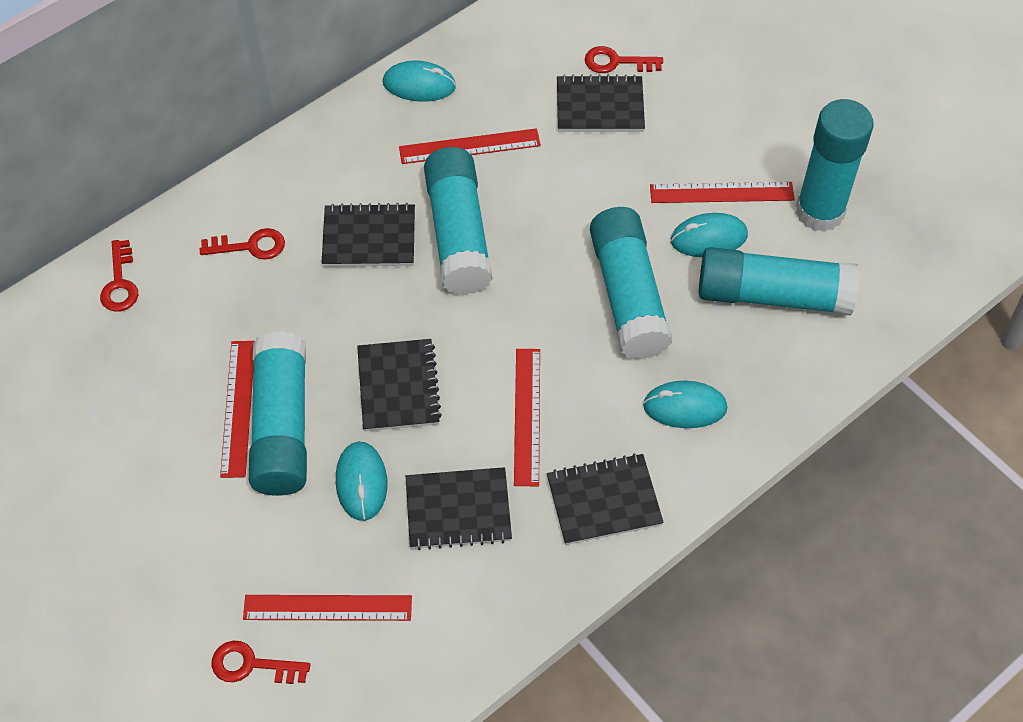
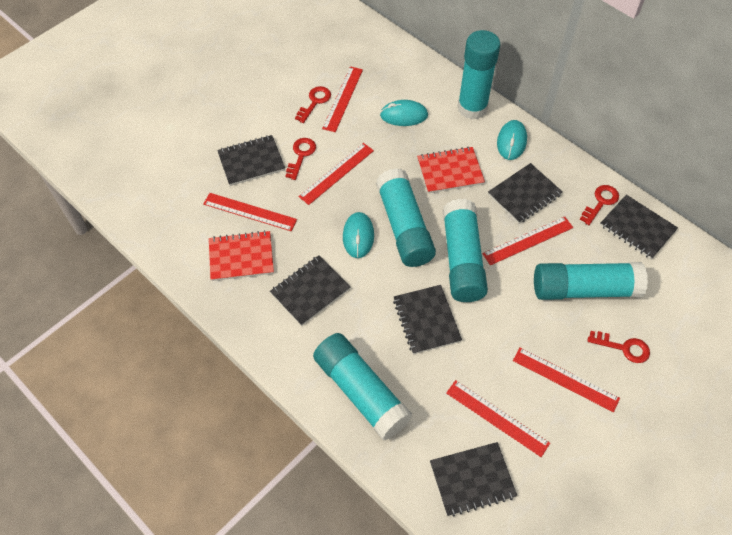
black notebook: 5 -> 6
red notebook: 0 -> 2
red ruler: 5 -> 6
turquoise mouse: 4 -> 3

